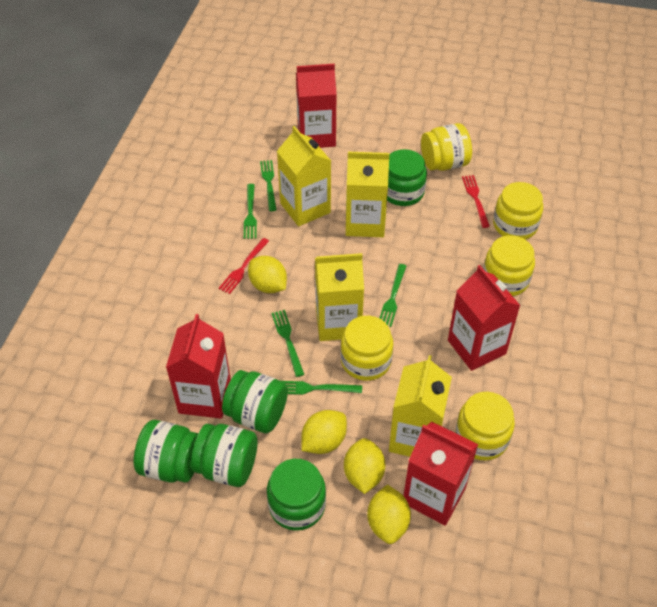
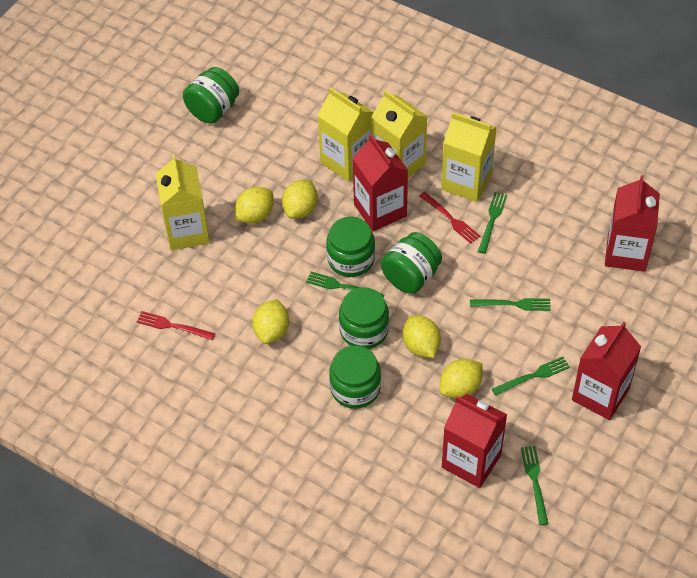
yellow jar: 5 -> 0
yellow lemon: 4 -> 5

